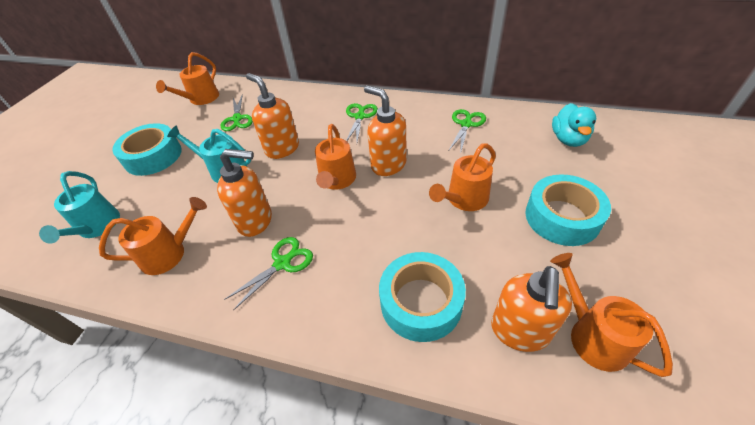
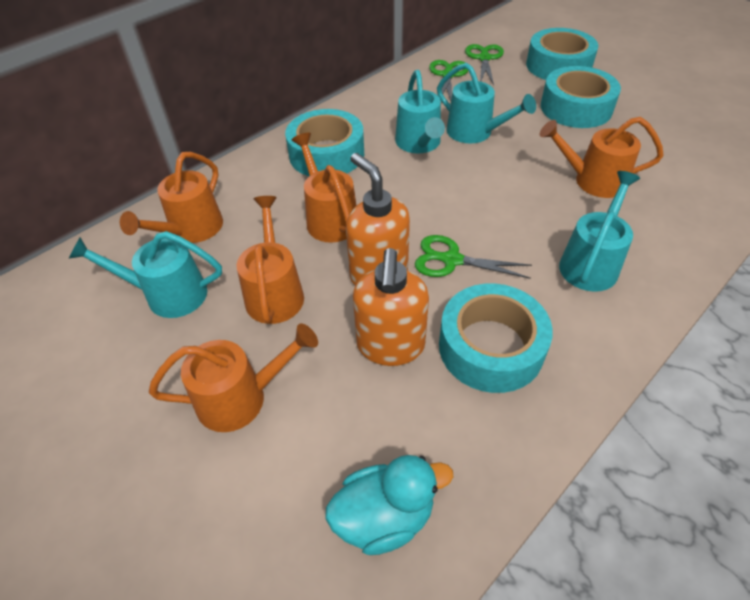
green scissors: 4 -> 3
orange soap dispenser: 4 -> 2
turquoise tape: 3 -> 4
turquoise watering can: 2 -> 4

